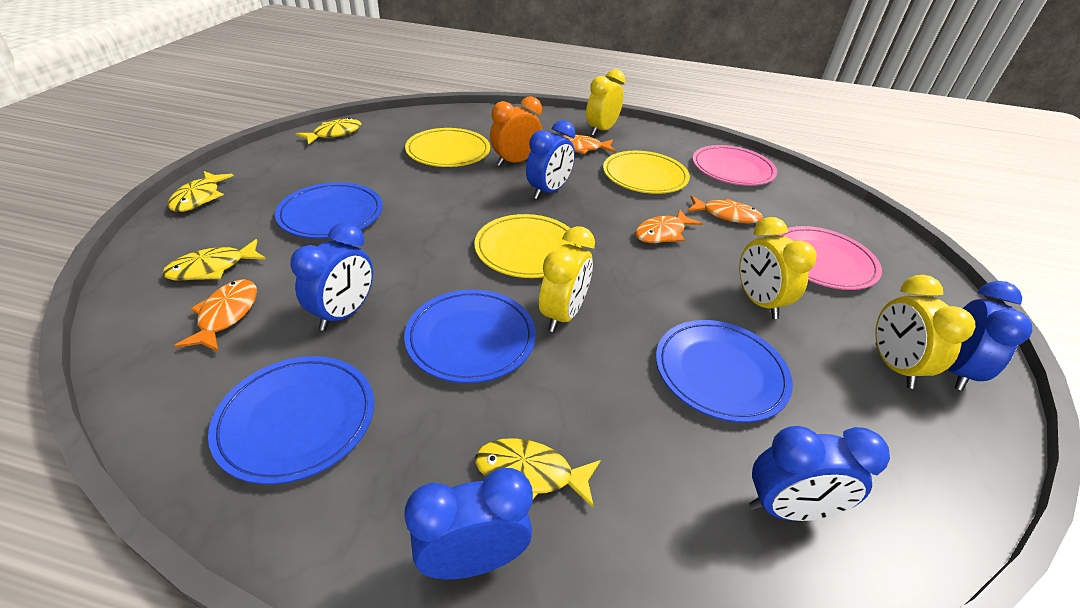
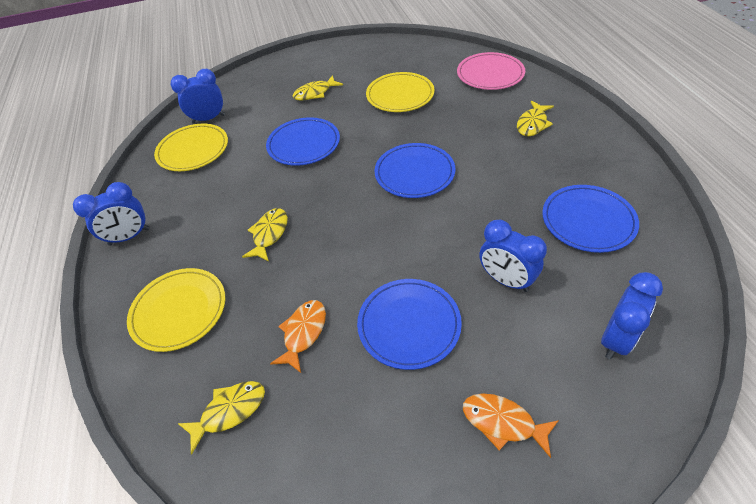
blue clock: 5 -> 4
orange clock: 1 -> 0
orange fish: 4 -> 2
pink plate: 2 -> 1
yellow clock: 4 -> 0

